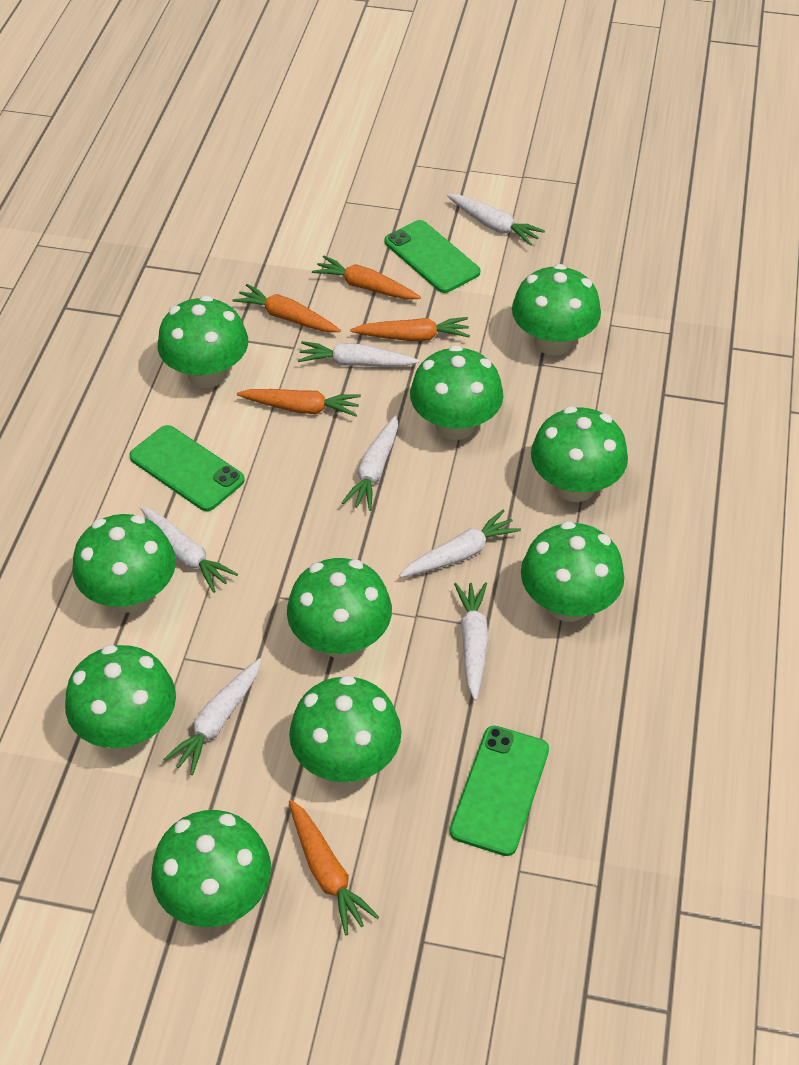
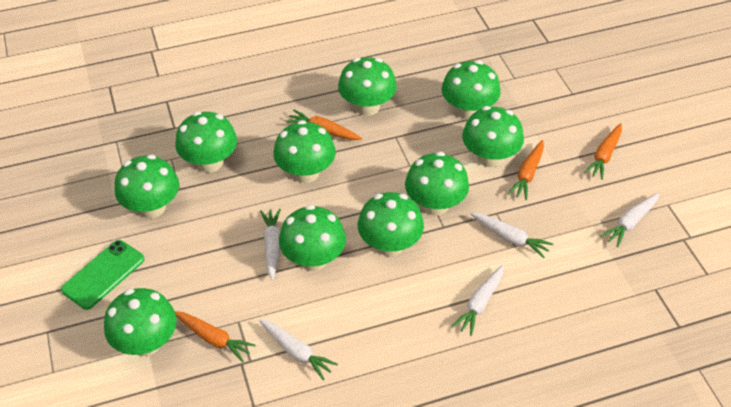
green phone: 3 -> 1
orange carrot: 5 -> 4
white carrot: 7 -> 5

